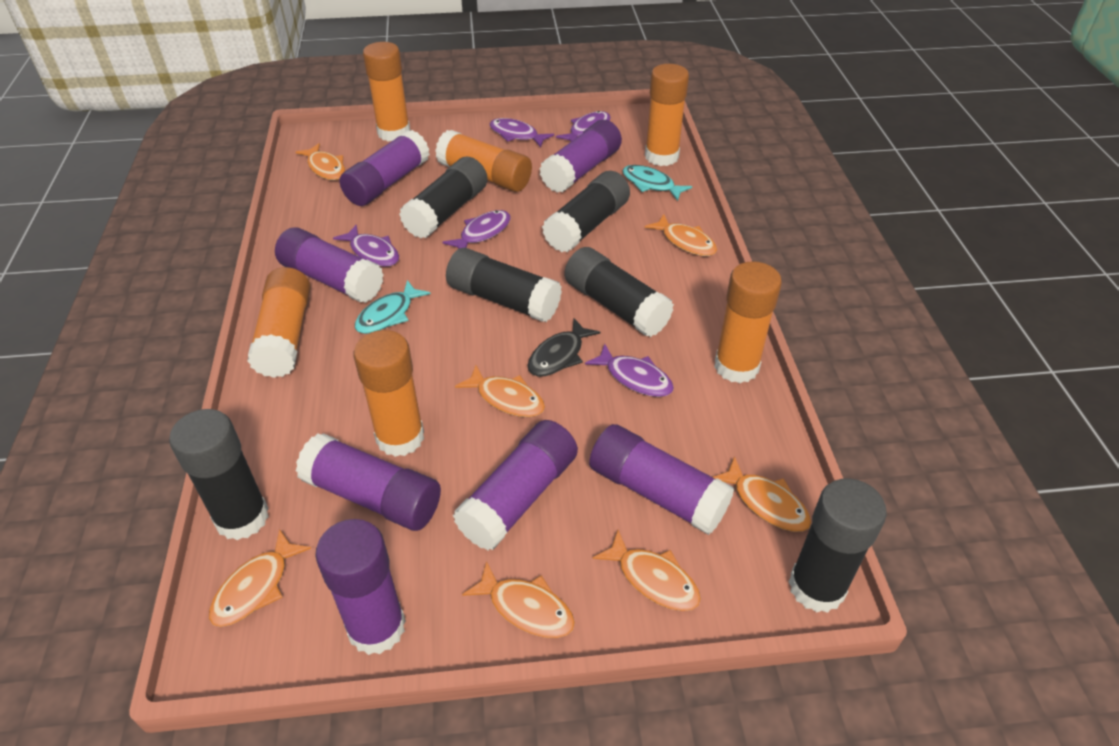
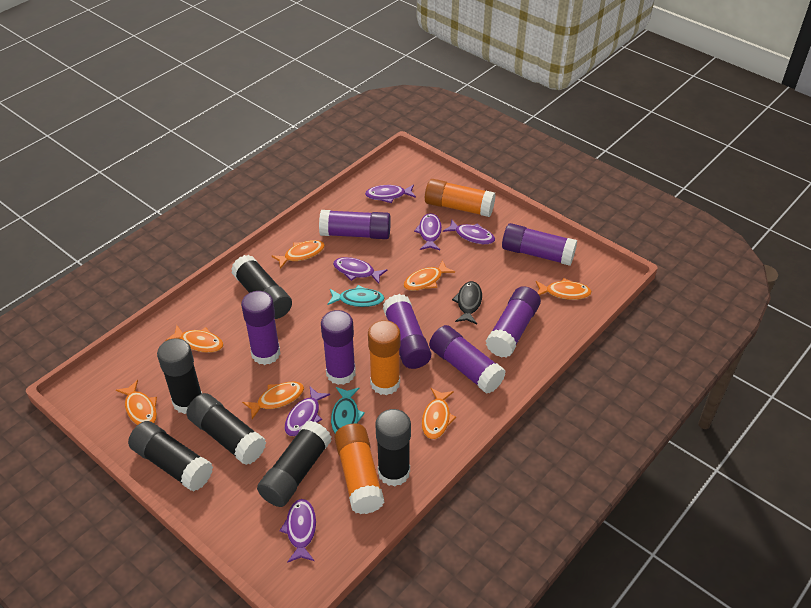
orange glue stick: 6 -> 3
purple fish: 5 -> 6

